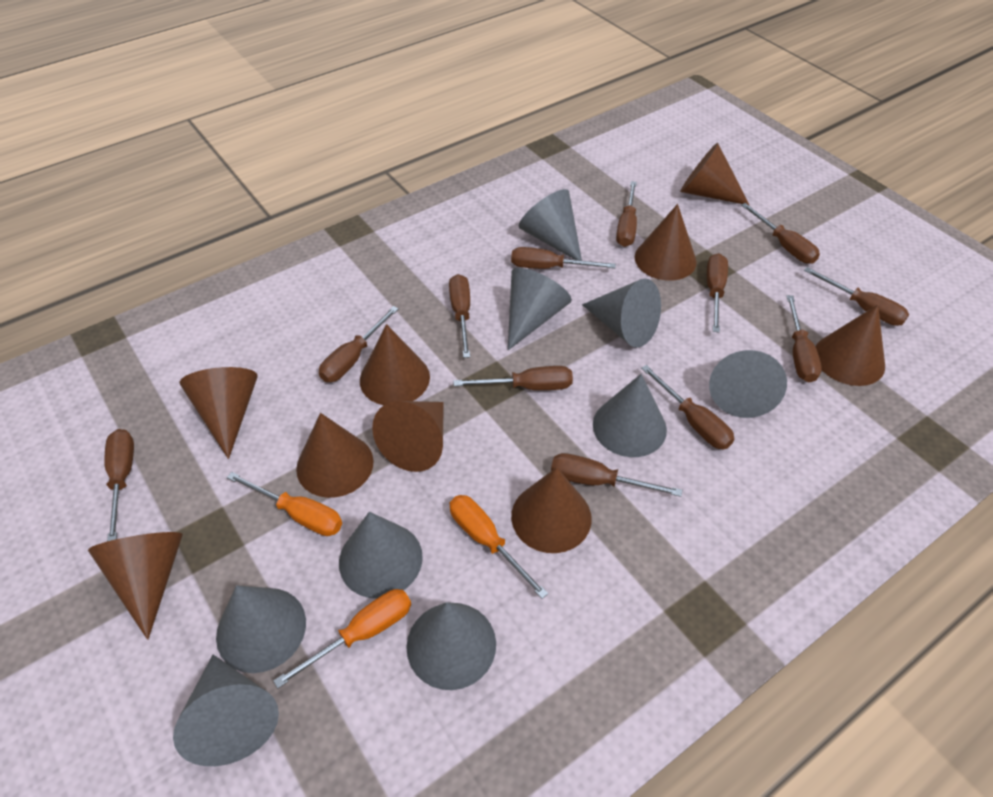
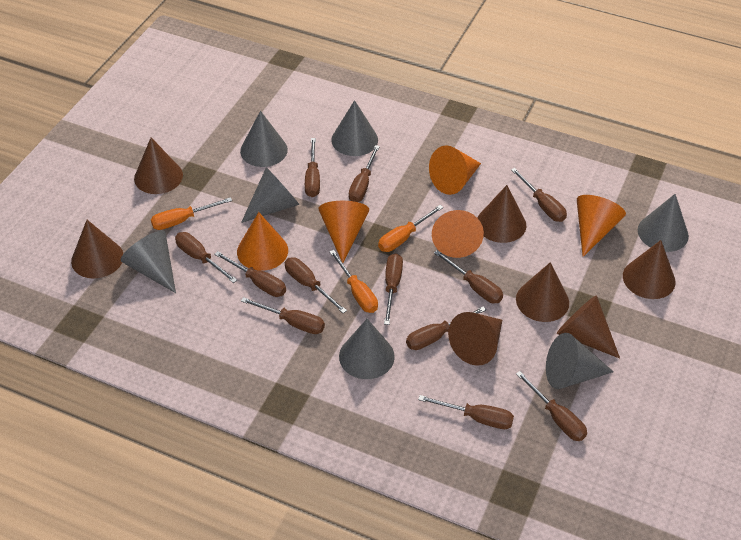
brown cone: 9 -> 7
grey cone: 9 -> 7
orange cone: 0 -> 5

